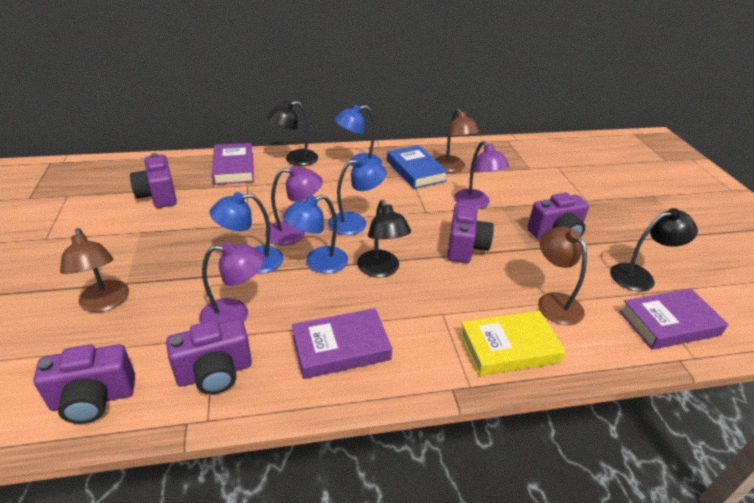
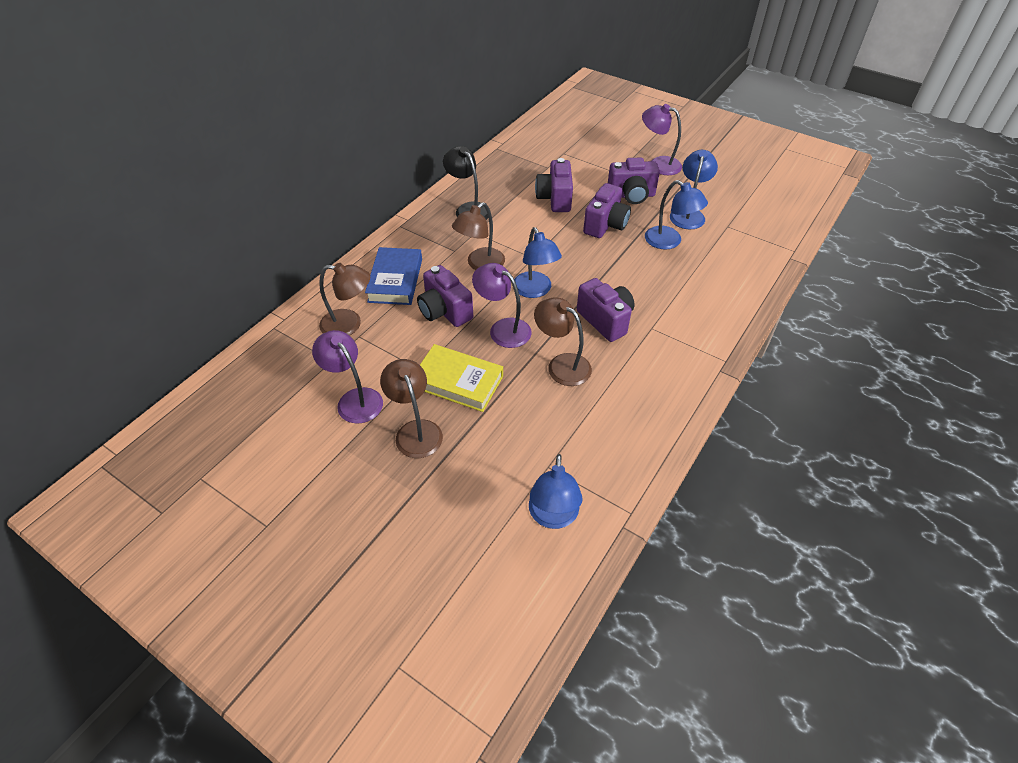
black lamp: 3 -> 1
brown lamp: 3 -> 4
purple book: 3 -> 0

